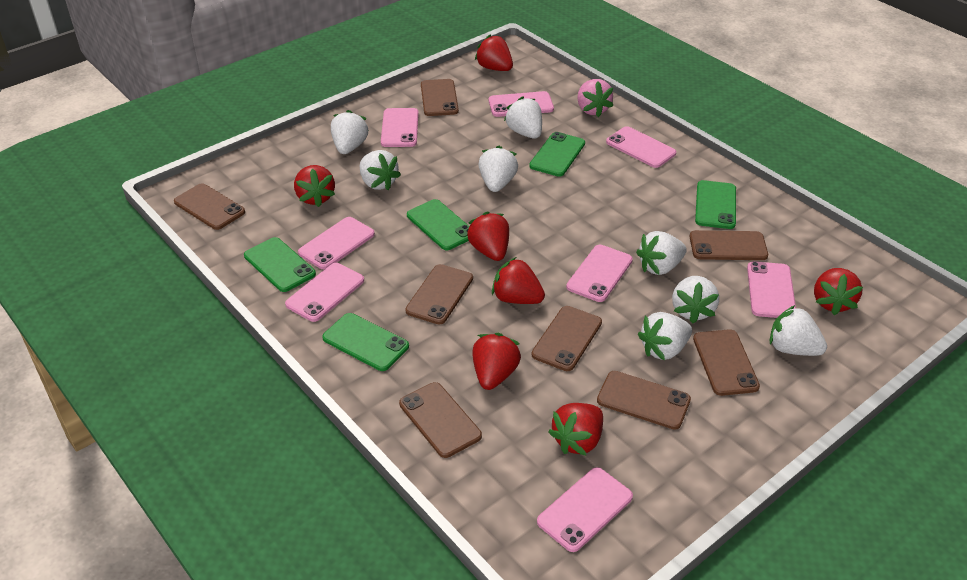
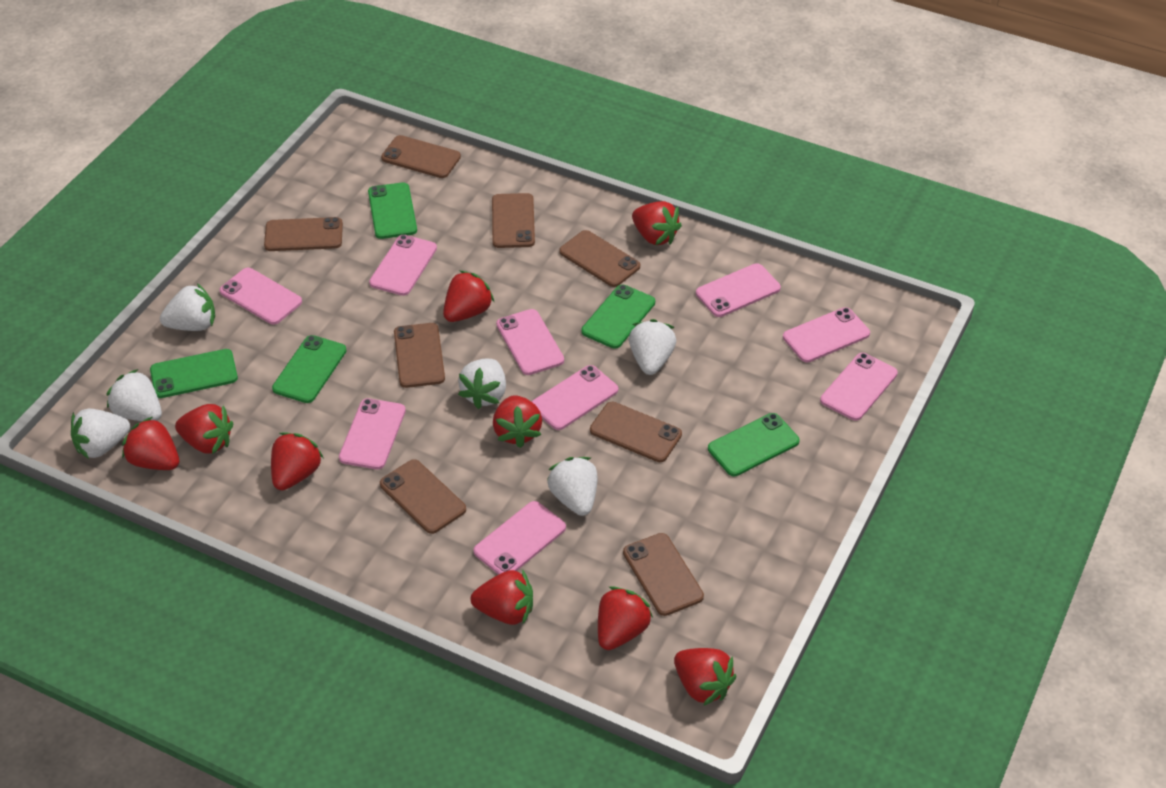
pink phone: 8 -> 9
pink strawberry: 1 -> 0
red strawberry: 7 -> 9
white strawberry: 8 -> 6

